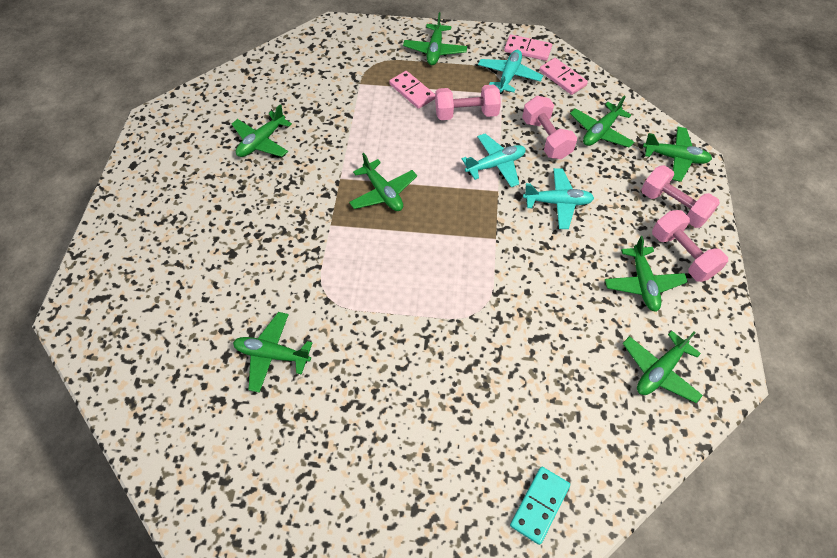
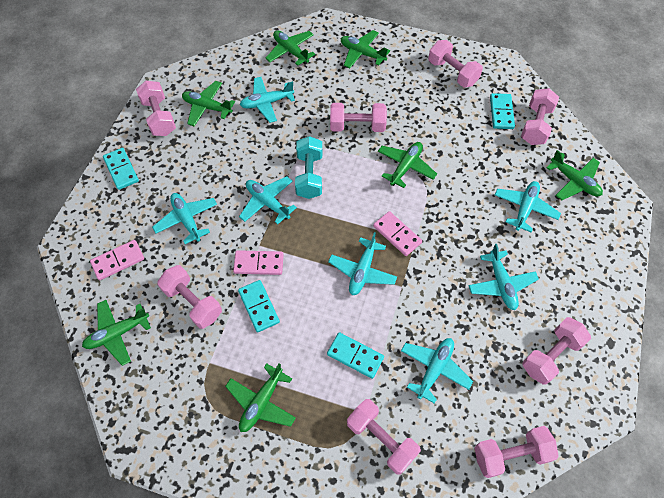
green plane: 8 -> 7
pink dumbbell: 4 -> 8
turquoise domino: 1 -> 4
turquoise dumbbell: 0 -> 1
turquoise plane: 3 -> 7

